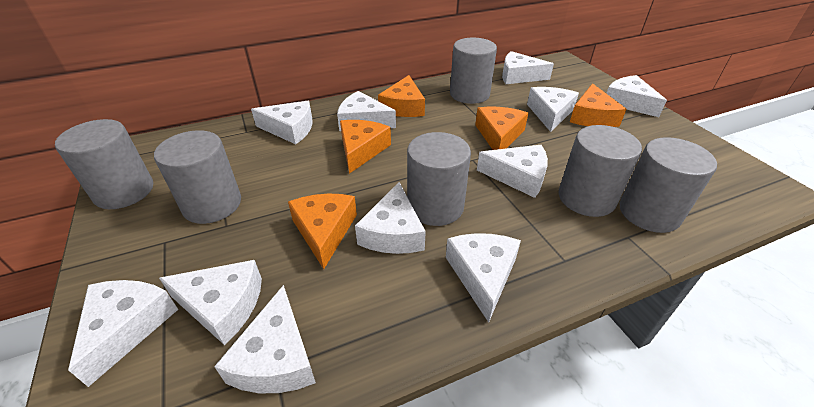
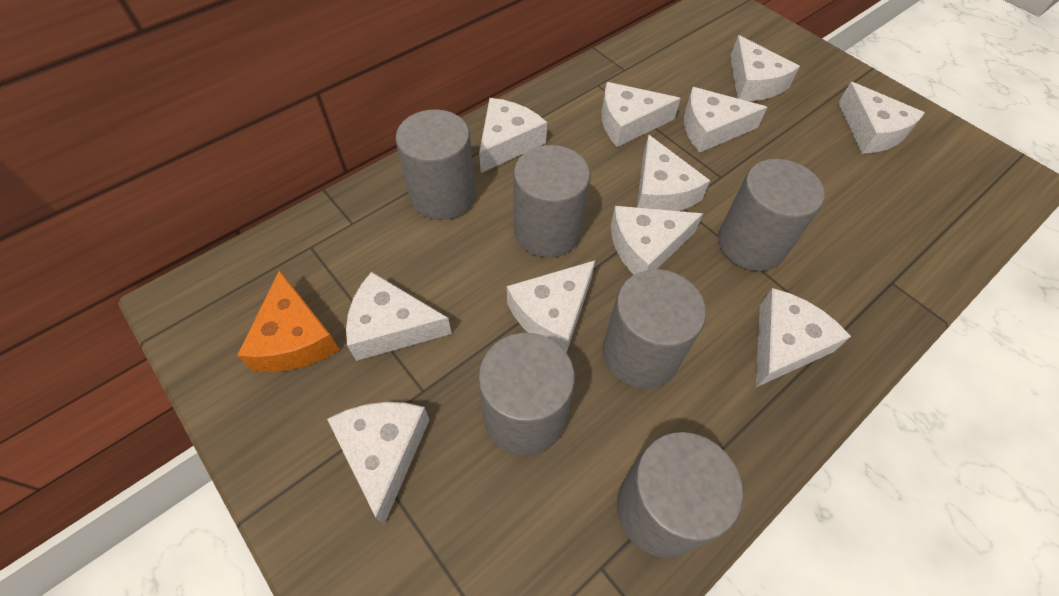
orange cheese: 5 -> 1

